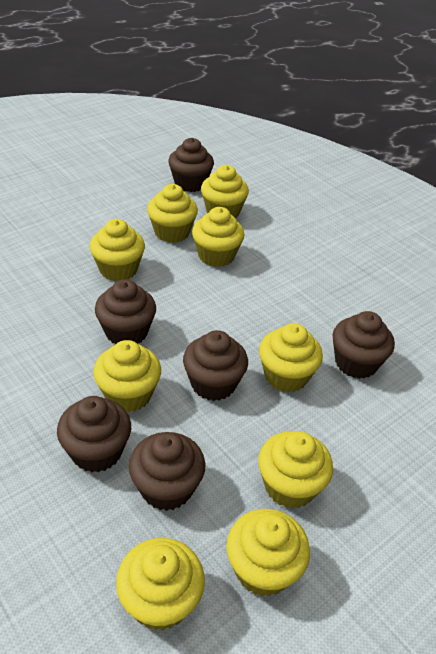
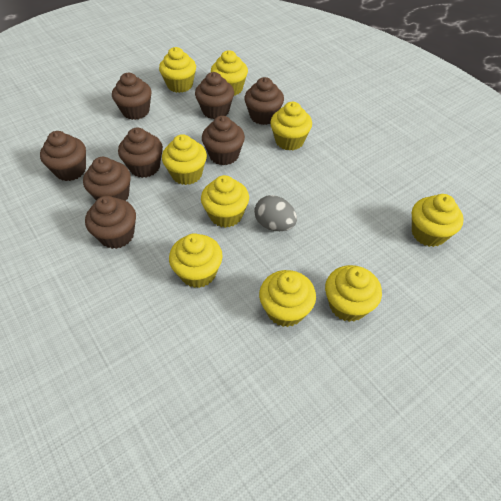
brown cupcake: 6 -> 8
grey egg: 0 -> 1

